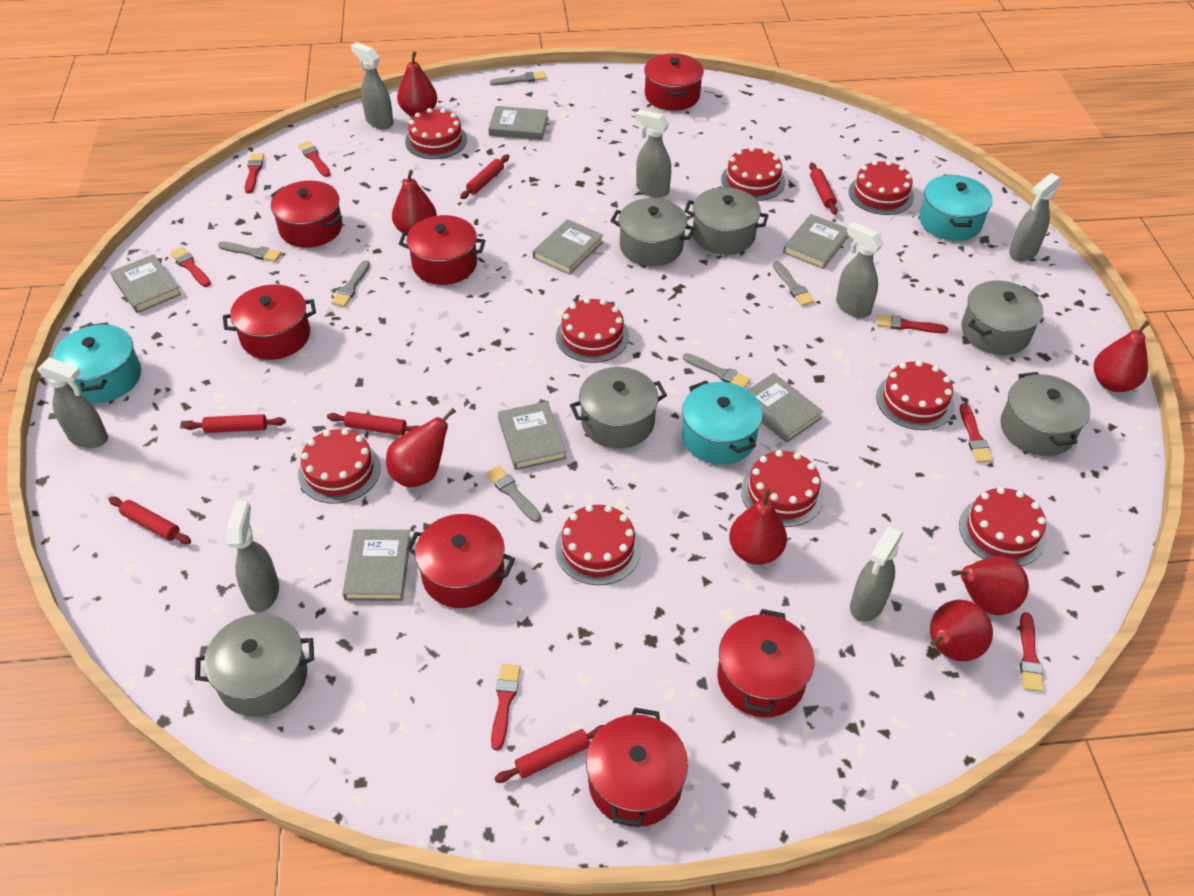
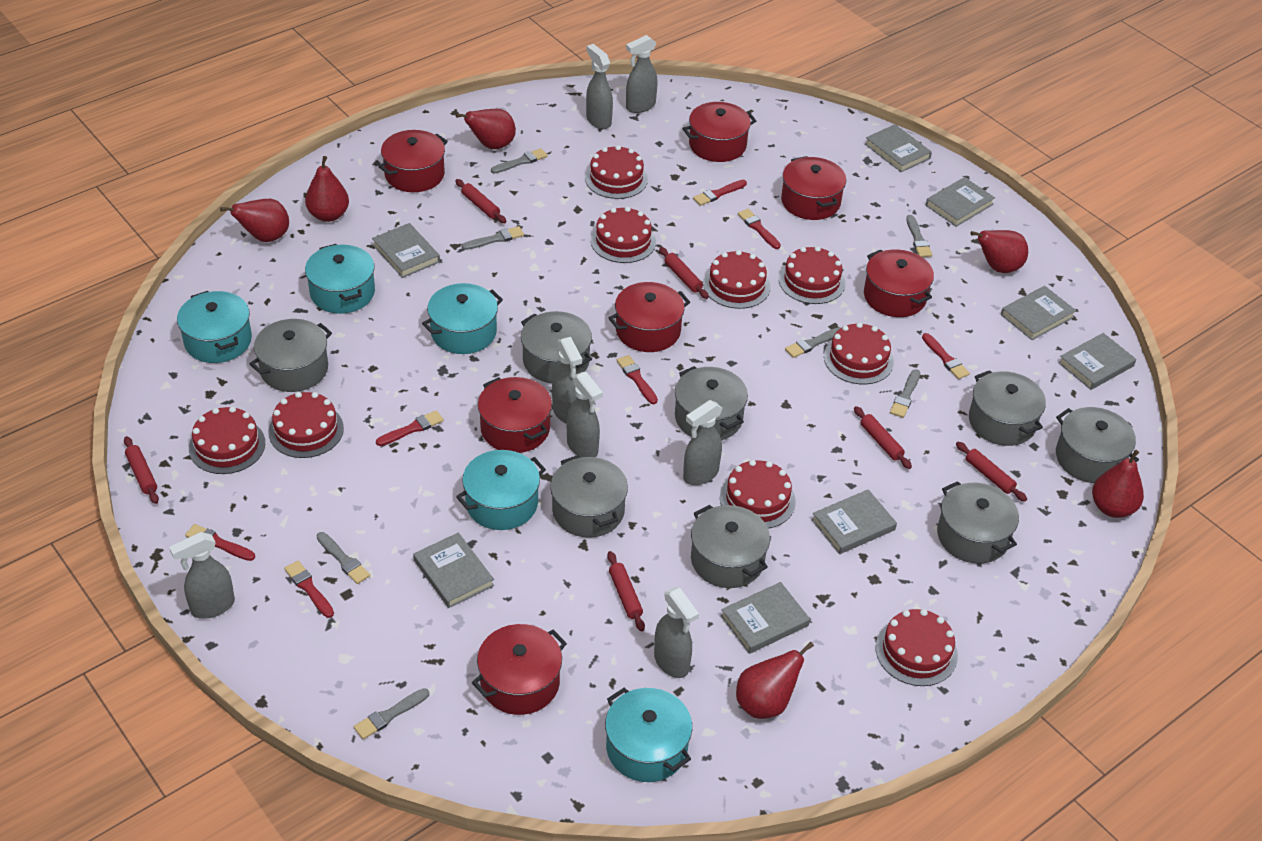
grey book: 7 -> 8
grey brush: 6 -> 7
grey pot: 6 -> 8
red pear: 7 -> 6
turquoise pot: 3 -> 5

